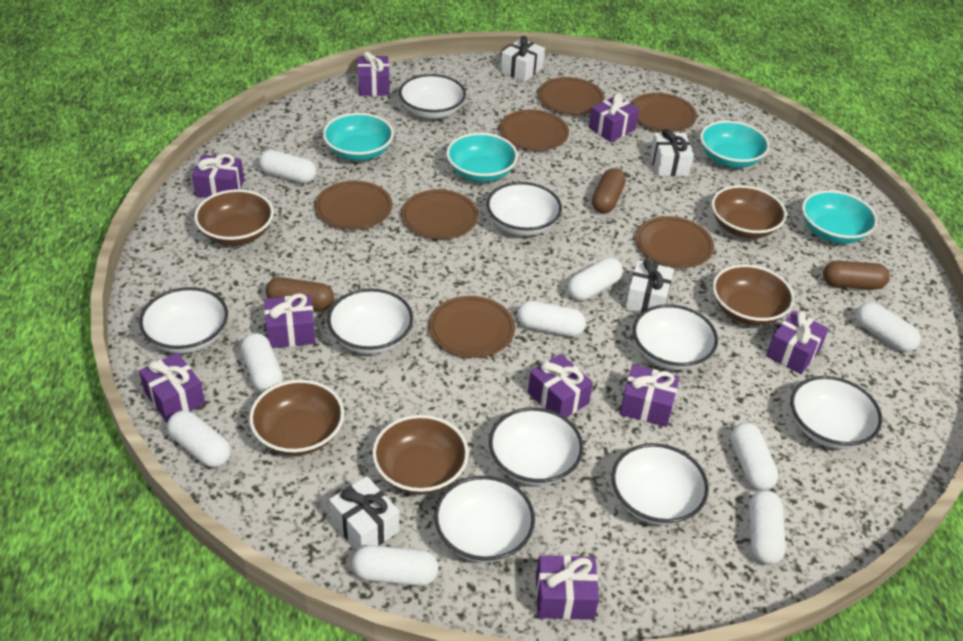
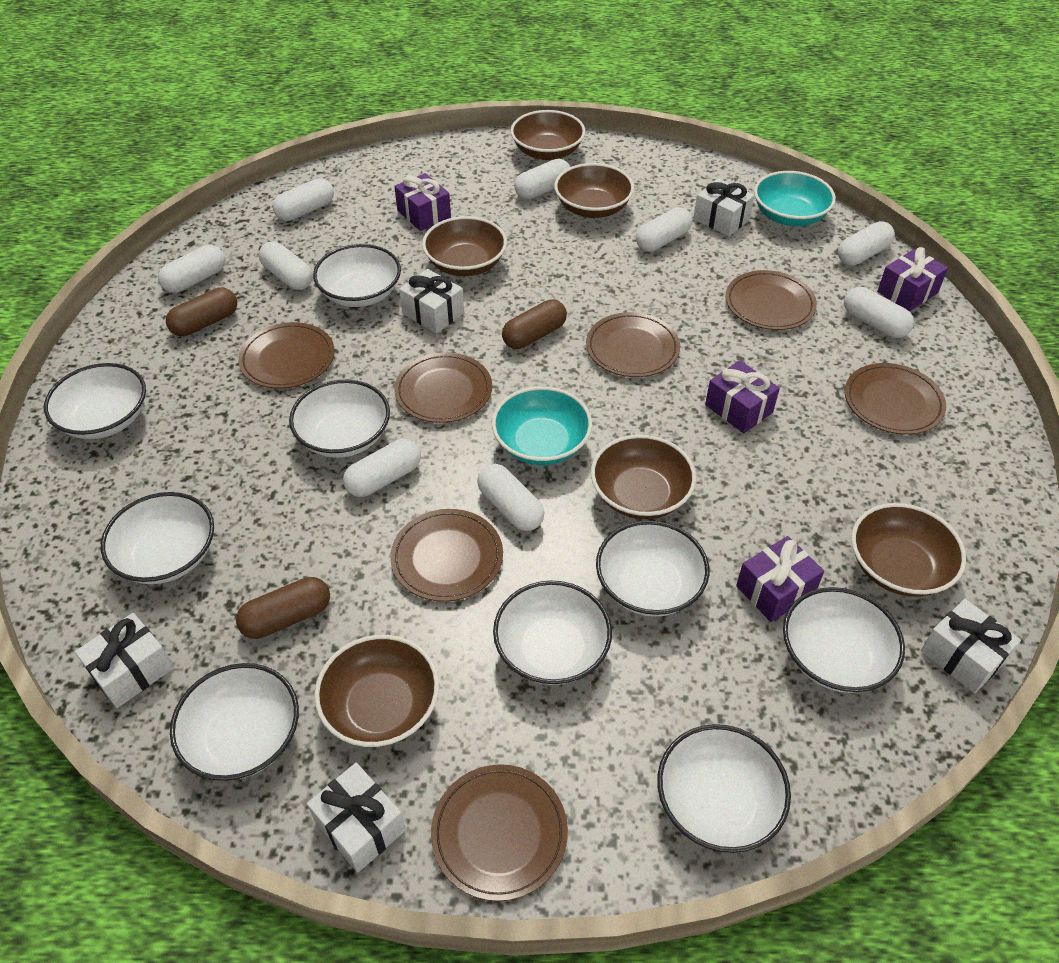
brown bowl: 5 -> 6
purple gift: 9 -> 4
turquoise bowl: 4 -> 2
white gift: 4 -> 5

